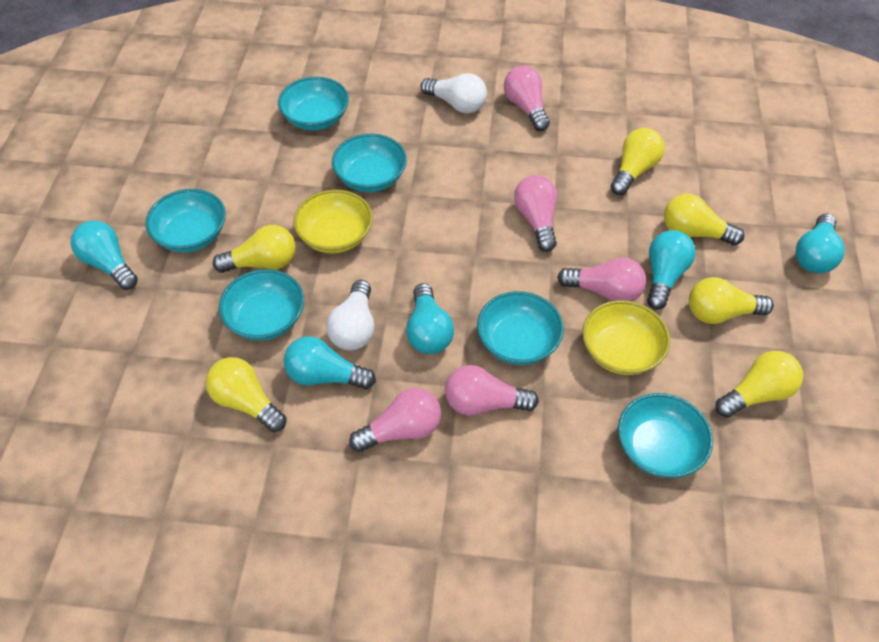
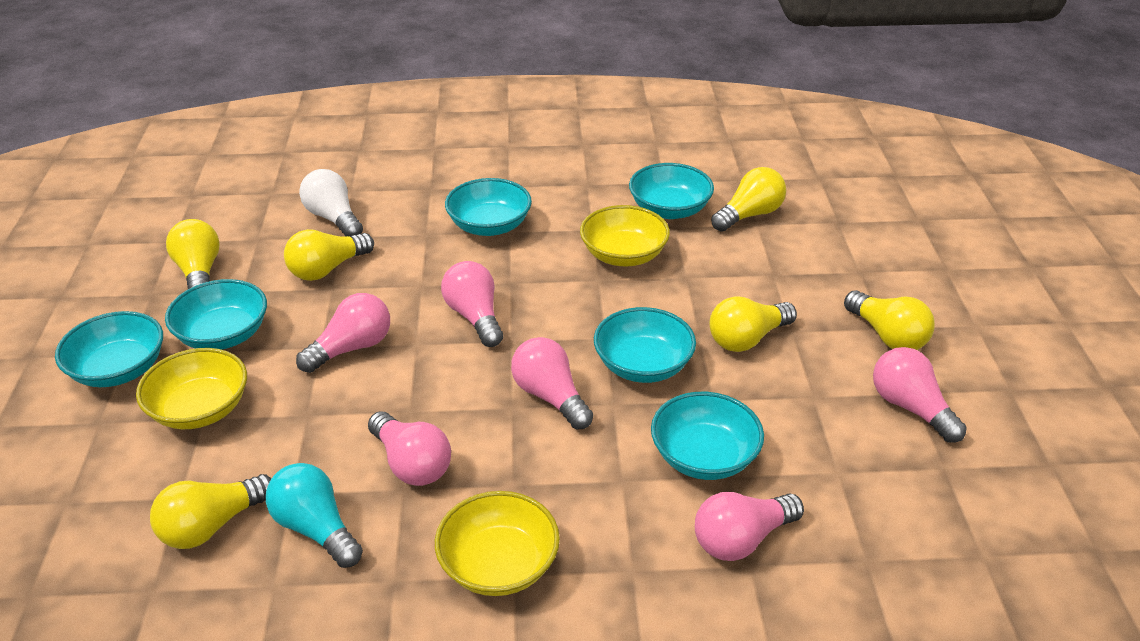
pink light bulb: 5 -> 6
turquoise light bulb: 5 -> 1
white light bulb: 2 -> 1
yellow bowl: 2 -> 3

